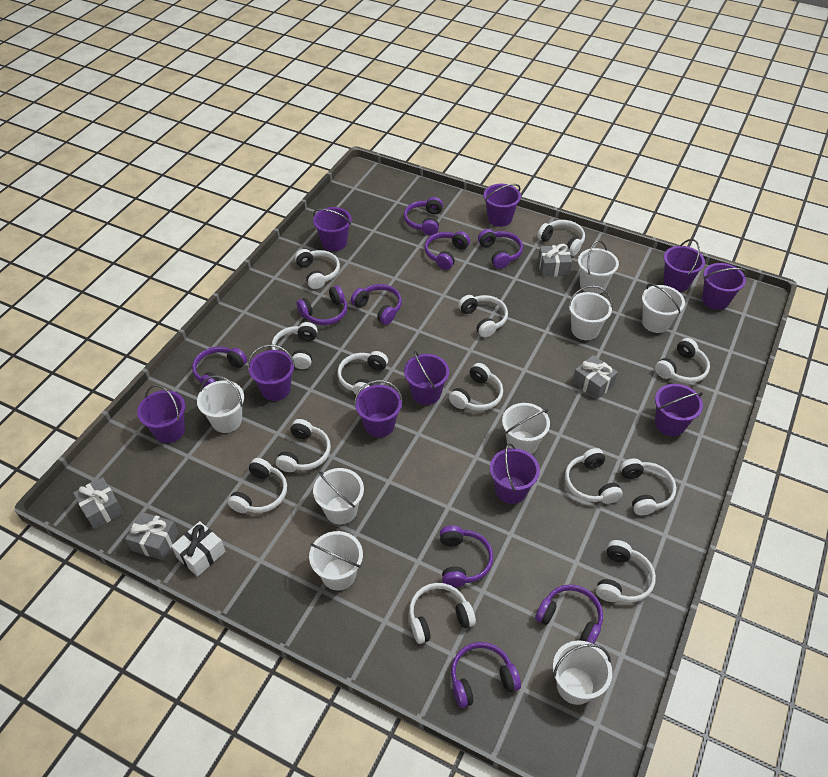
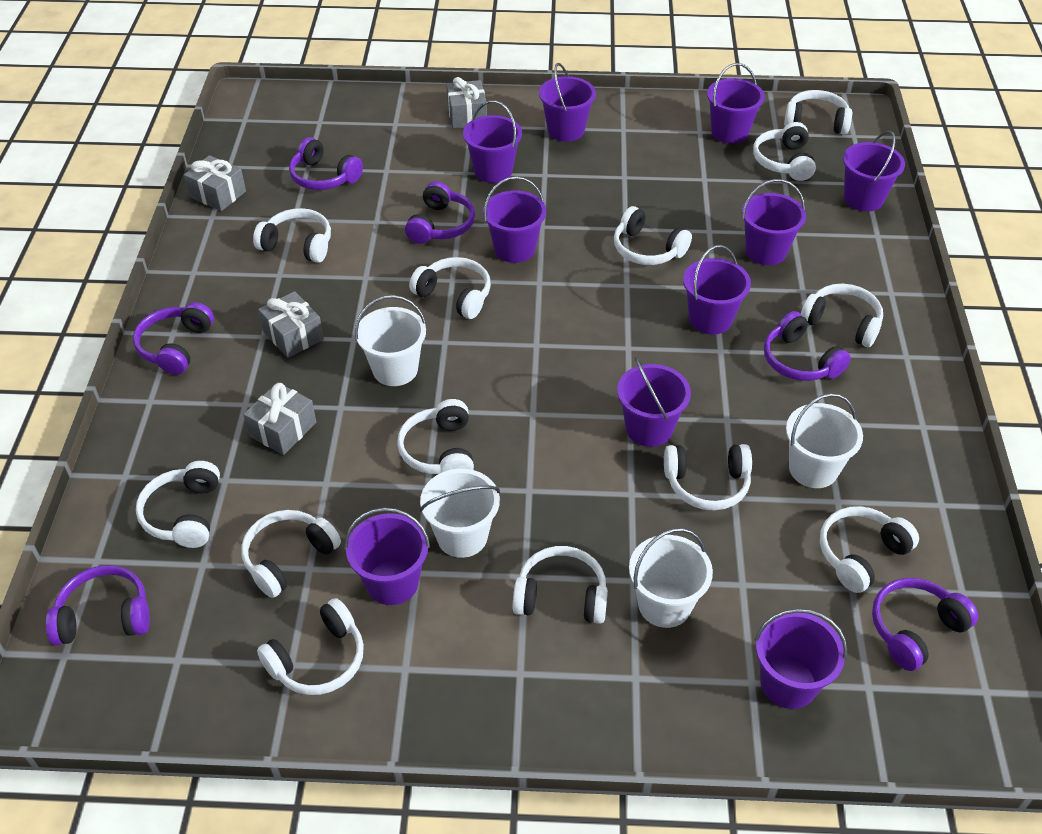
purple headphones: 9 -> 6
white bucket: 8 -> 4
white gift: 1 -> 0

